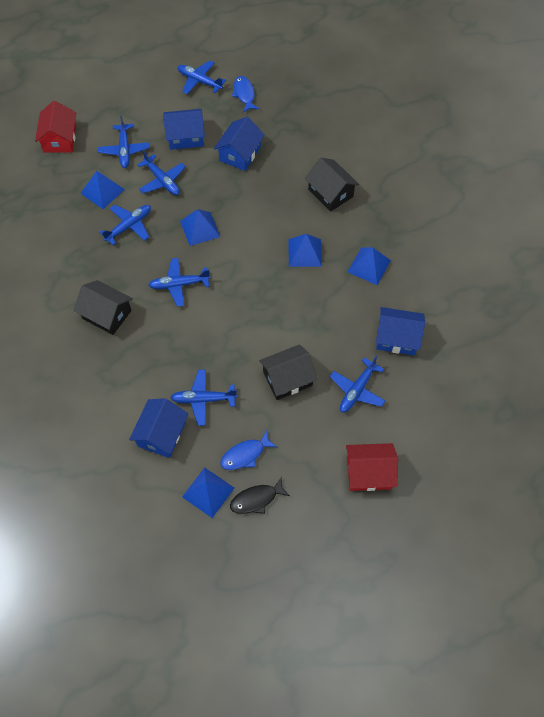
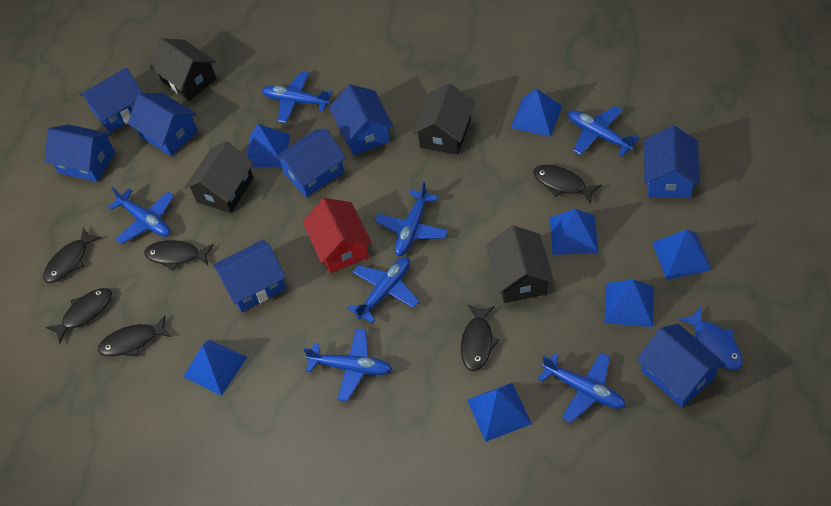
black fish: 1 -> 6
black house: 3 -> 4
blue fish: 2 -> 1
blue house: 4 -> 8
blue pyramid: 5 -> 7
red house: 2 -> 1

